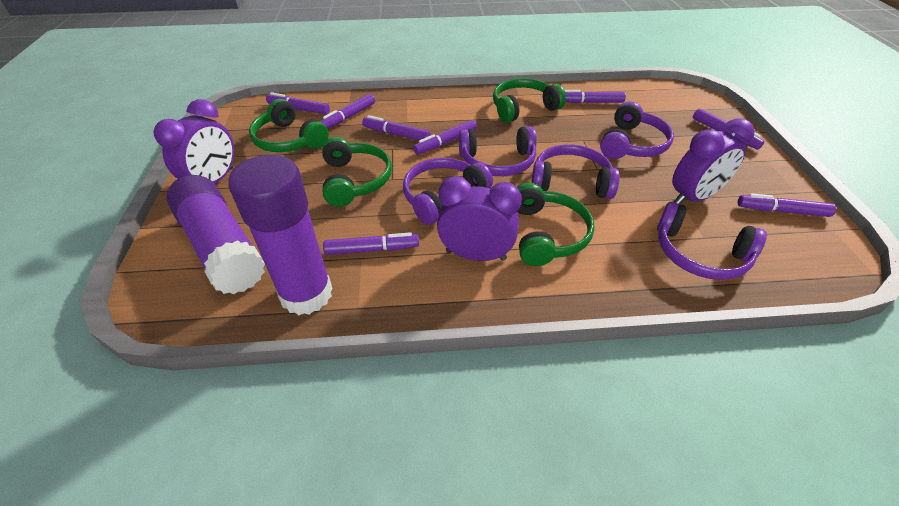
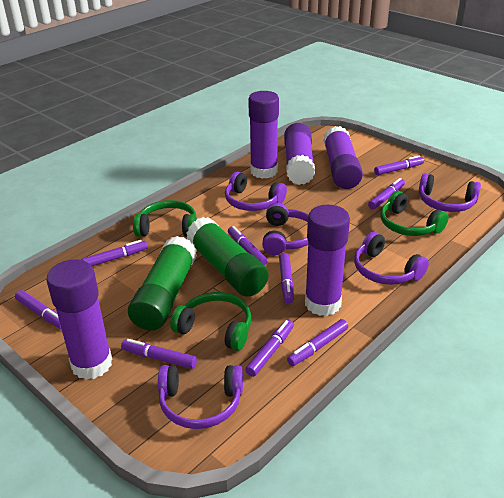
green glue stick: 0 -> 2
green headphones: 4 -> 3
purple clock: 3 -> 0
purple glue stick: 2 -> 5
purple marker: 8 -> 9

